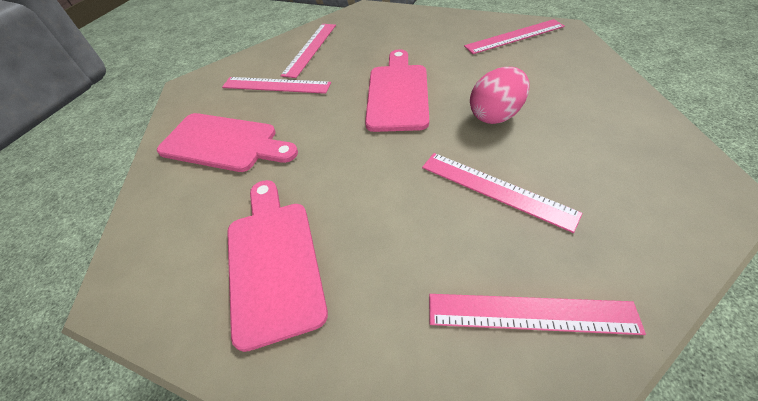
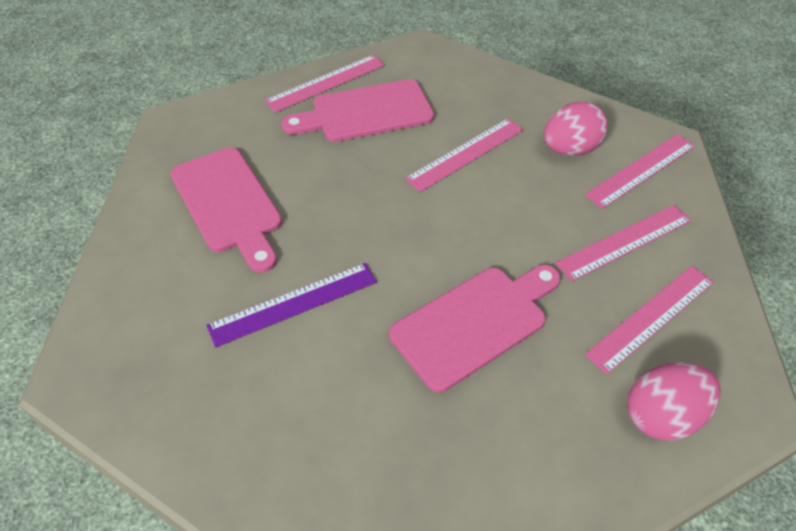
pink egg: 1 -> 2
purple ruler: 0 -> 1

